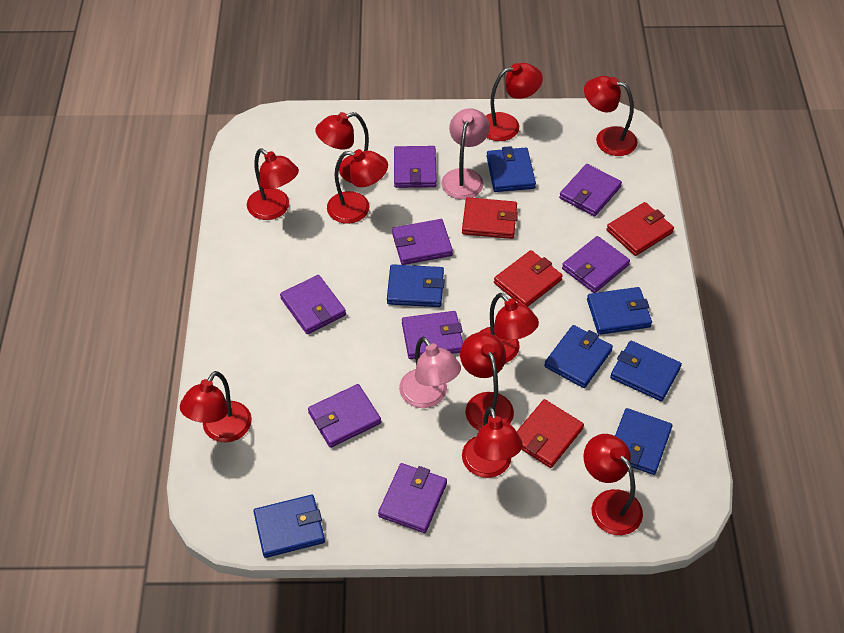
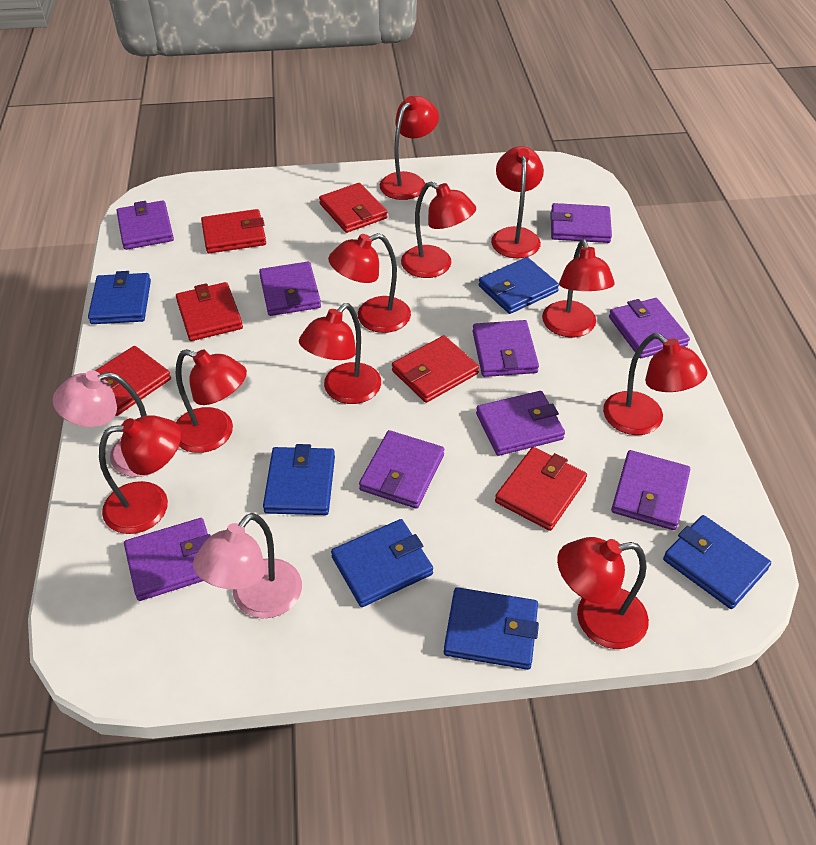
blue wallet: 7 -> 6
purple wallet: 8 -> 9
red wallet: 4 -> 6

